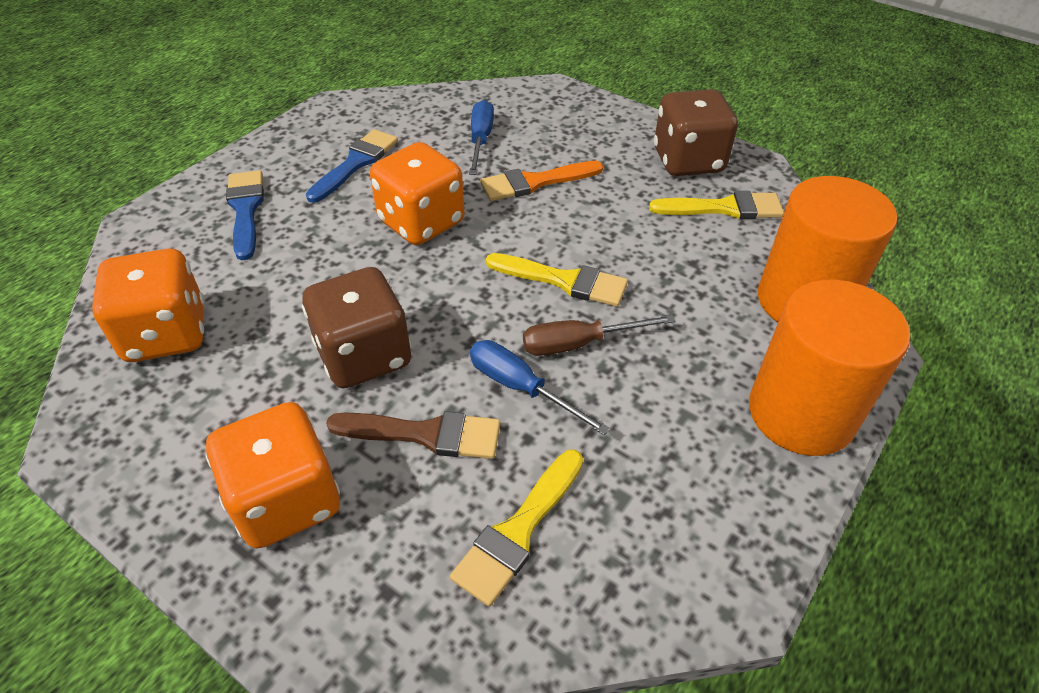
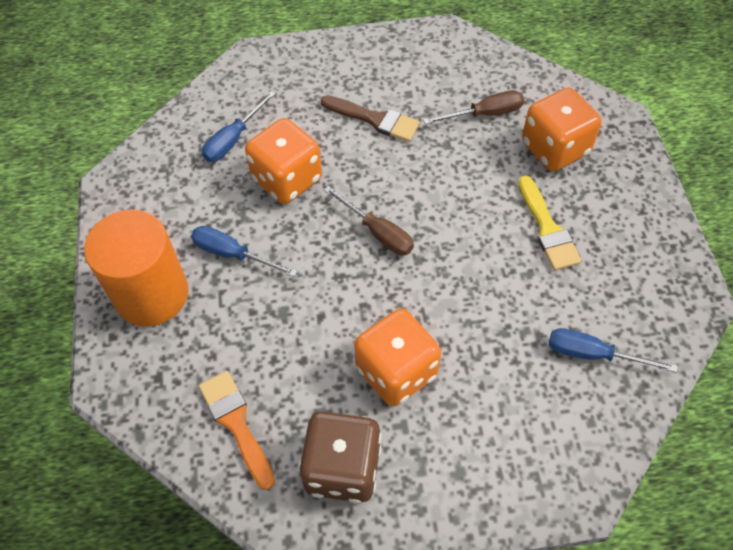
blue brush: 2 -> 0
blue screwdriver: 2 -> 3
brown dice: 2 -> 1
brown screwdriver: 1 -> 2
orange cylinder: 2 -> 1
yellow brush: 3 -> 1

